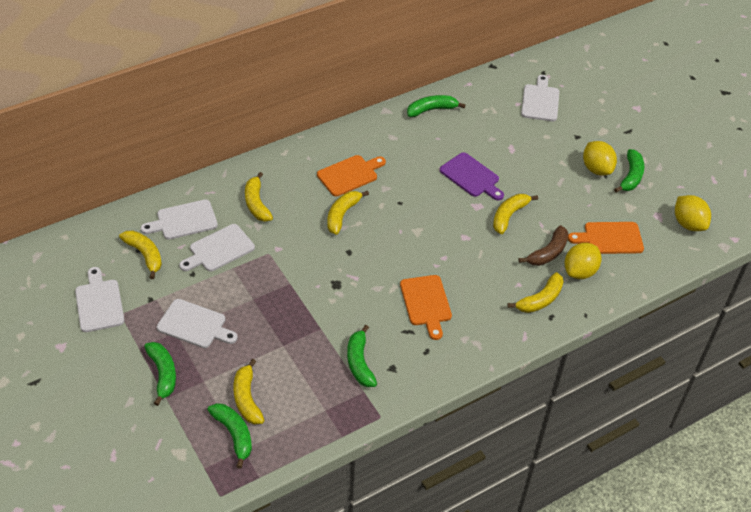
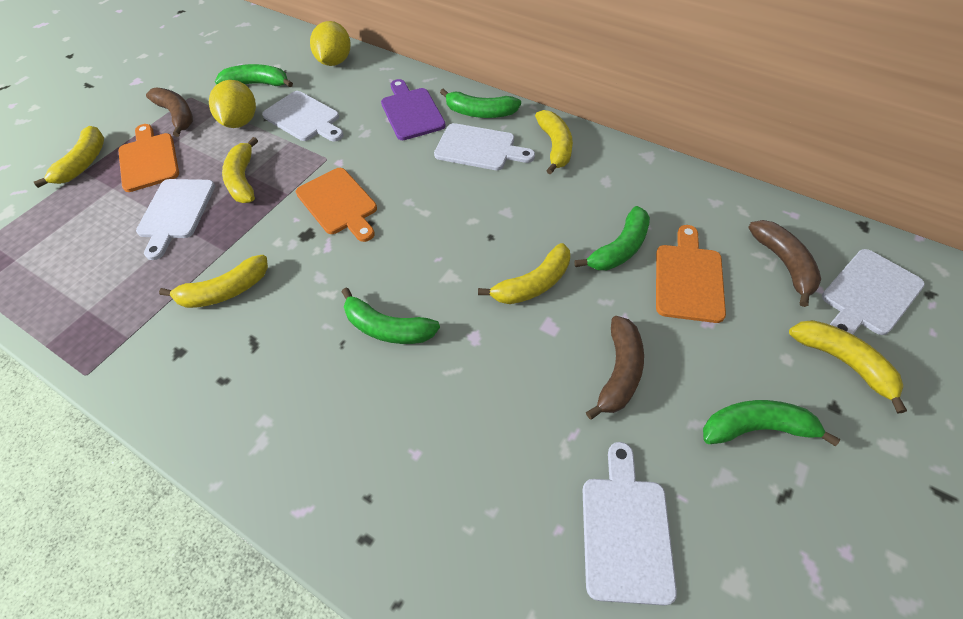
brown banana: 1 -> 3
yellow lemon: 3 -> 2

